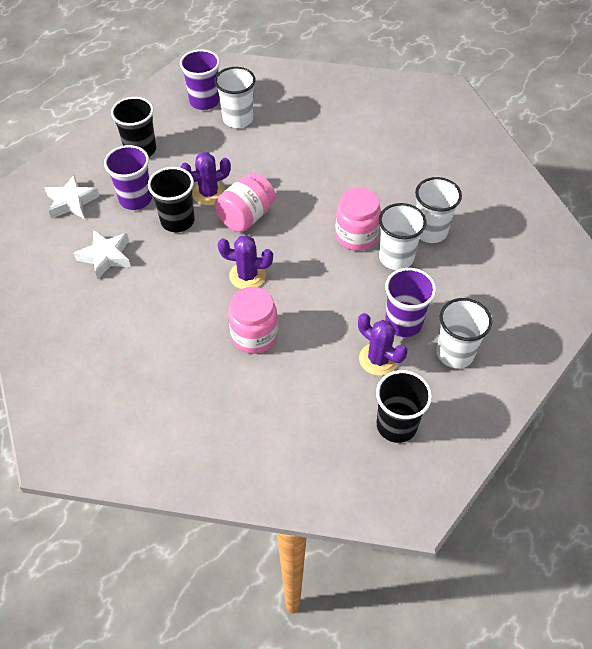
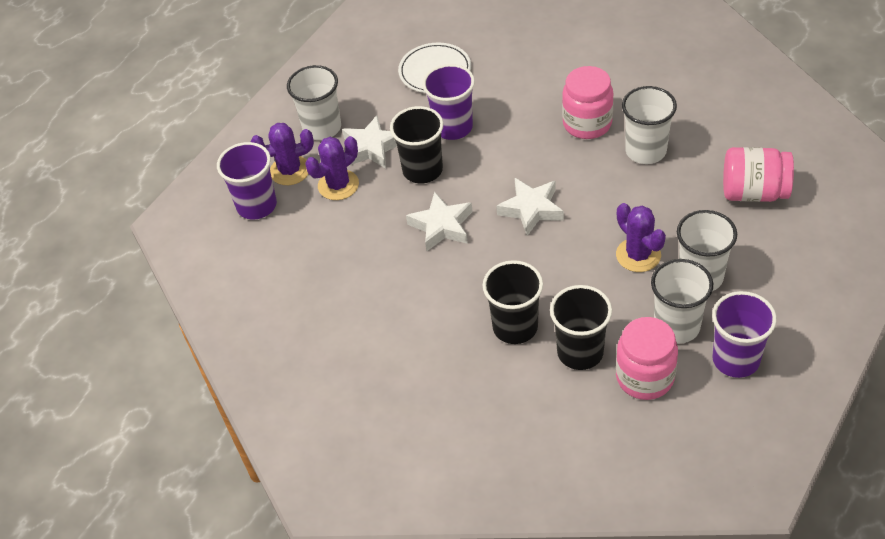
white plate: 0 -> 1
white star: 2 -> 3

